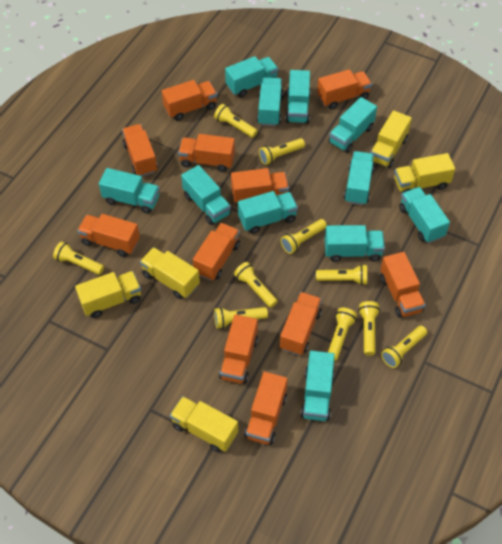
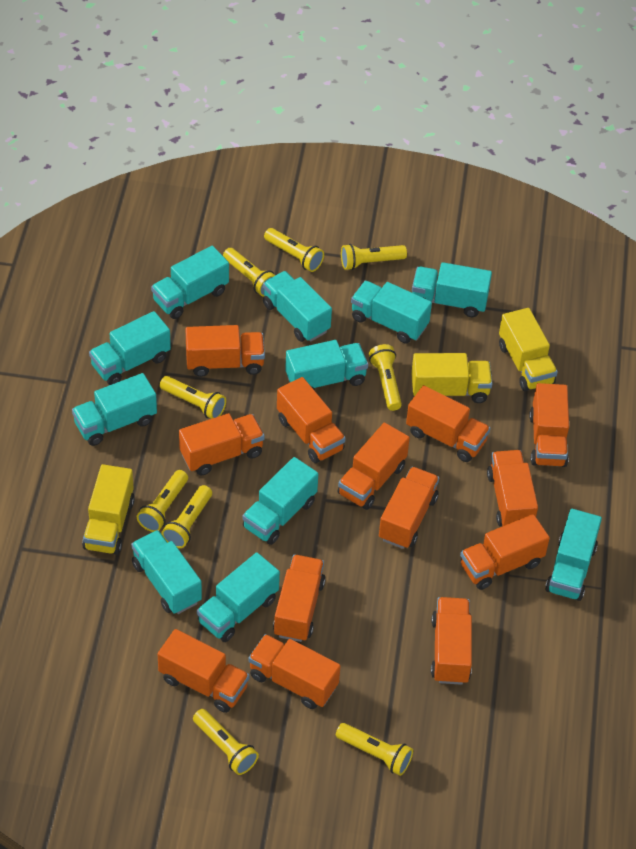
orange truck: 11 -> 13
yellow flashlight: 10 -> 9
yellow truck: 5 -> 3

